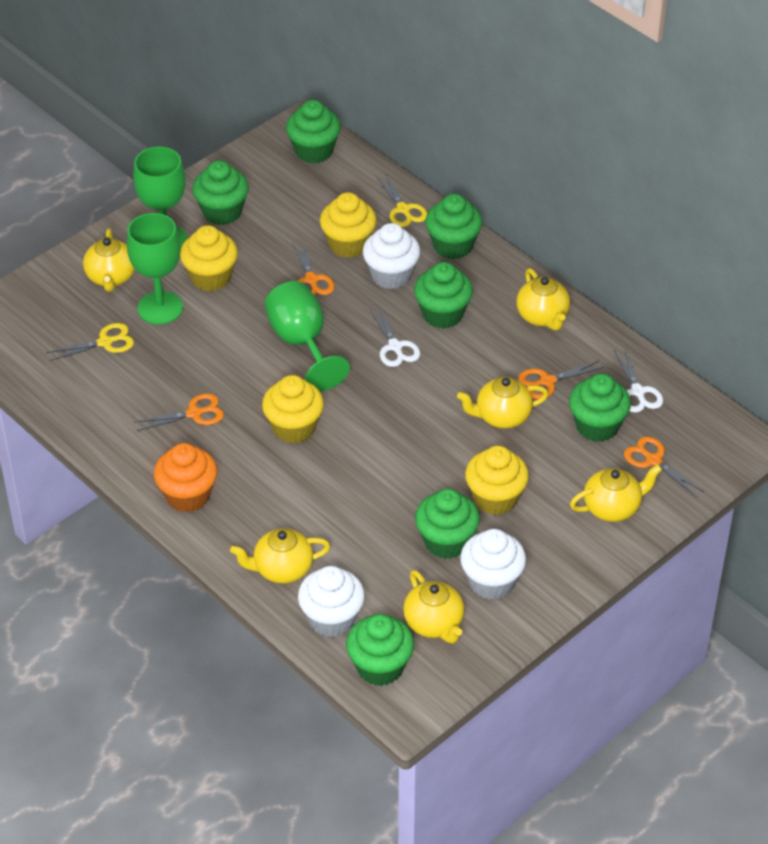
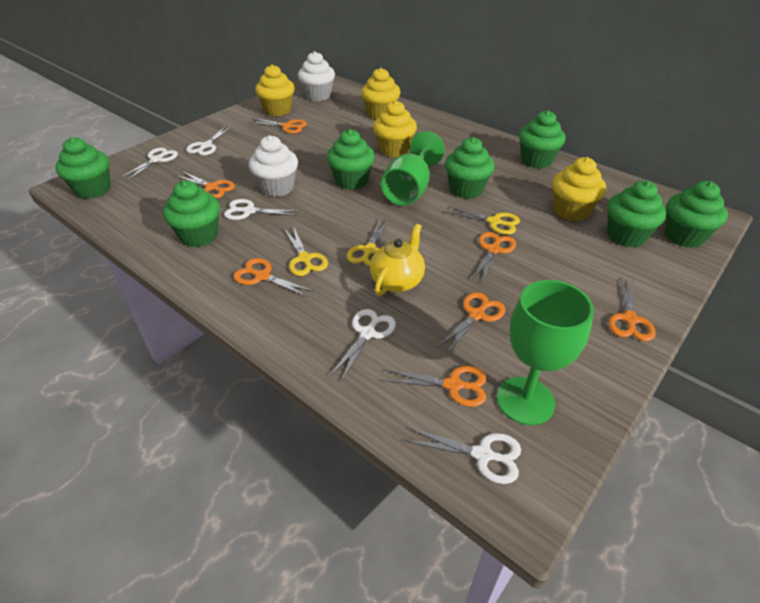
green goblet: 3 -> 2
orange cupcake: 1 -> 0
orange scissors: 4 -> 7
white cupcake: 3 -> 2
white scissors: 2 -> 5
yellow scissors: 2 -> 3
yellow teapot: 6 -> 1

